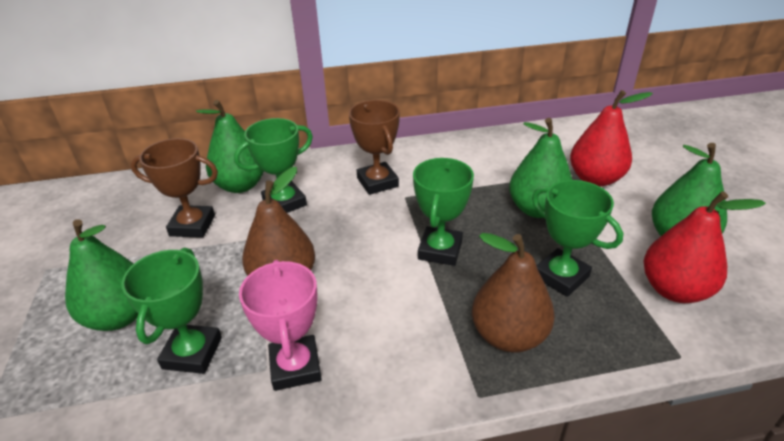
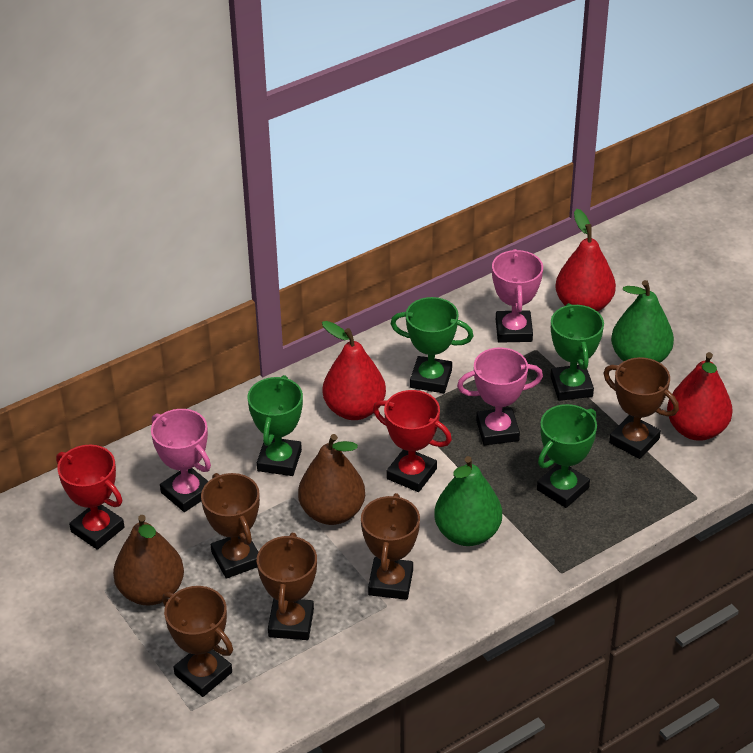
brown trophy: 2 -> 5
green pear: 4 -> 2
pink trophy: 1 -> 3
red pear: 2 -> 3
red trophy: 0 -> 2

